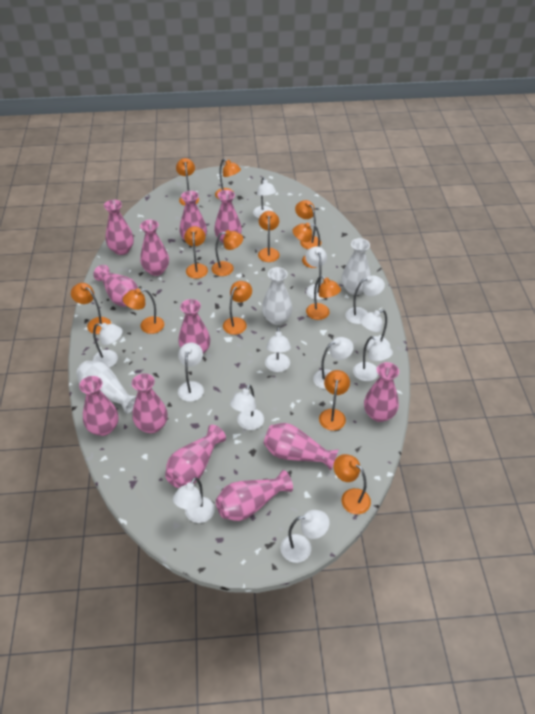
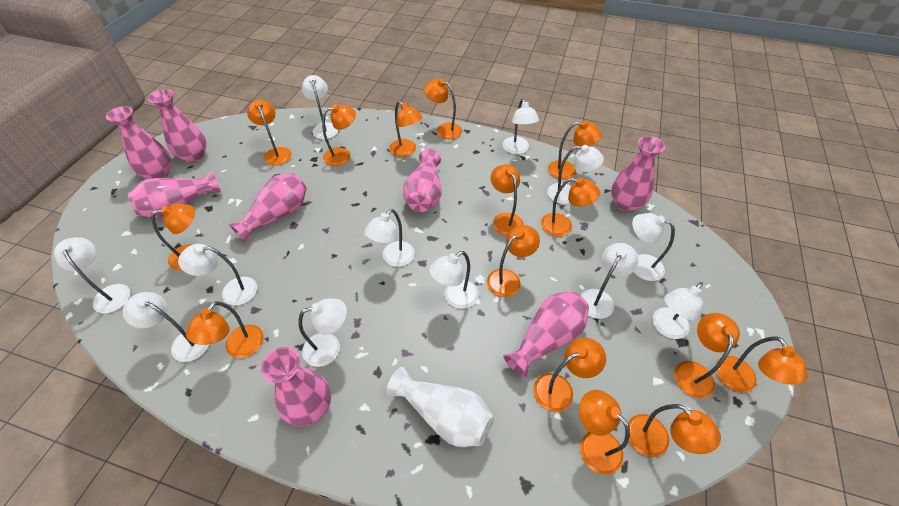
orange lamp: 13 -> 15
pink vase: 12 -> 8
white vase: 3 -> 1

